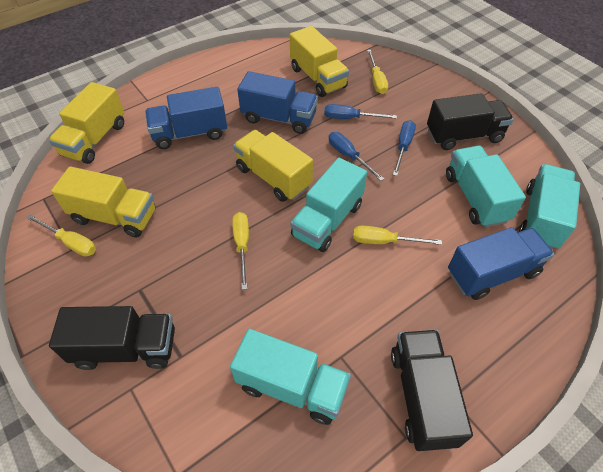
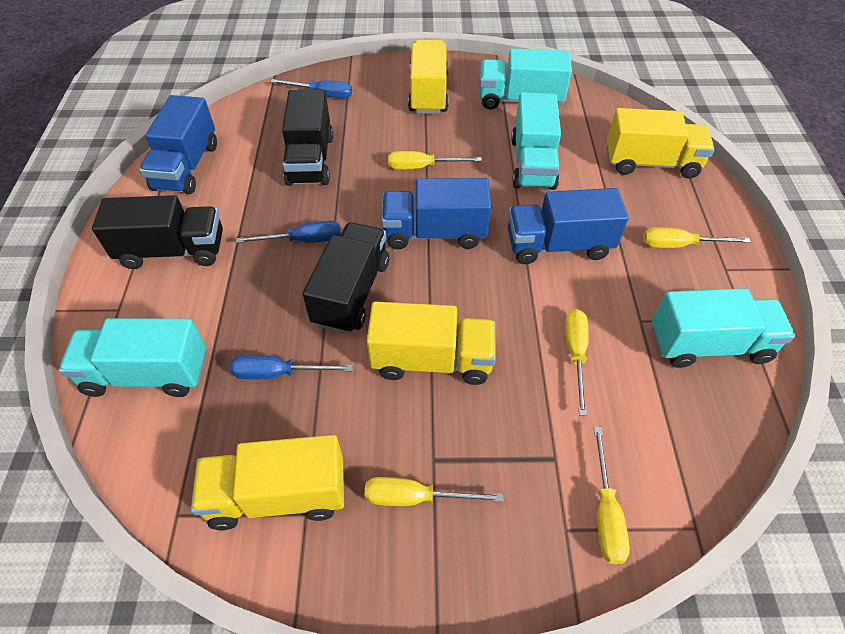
yellow screwdriver: 4 -> 5

